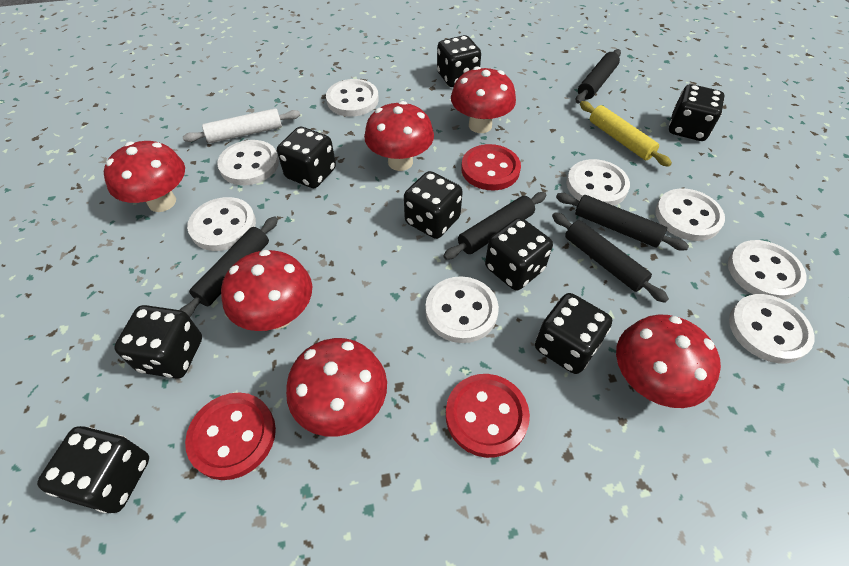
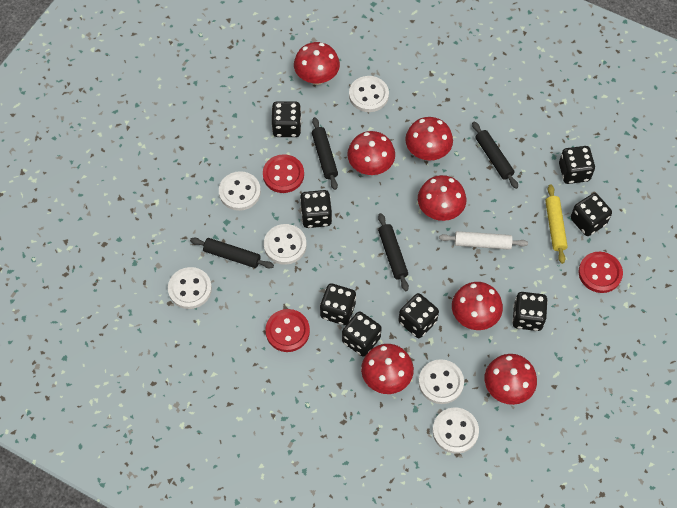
black rolling pin: 5 -> 4
red mushroom: 6 -> 7
white button: 8 -> 6

